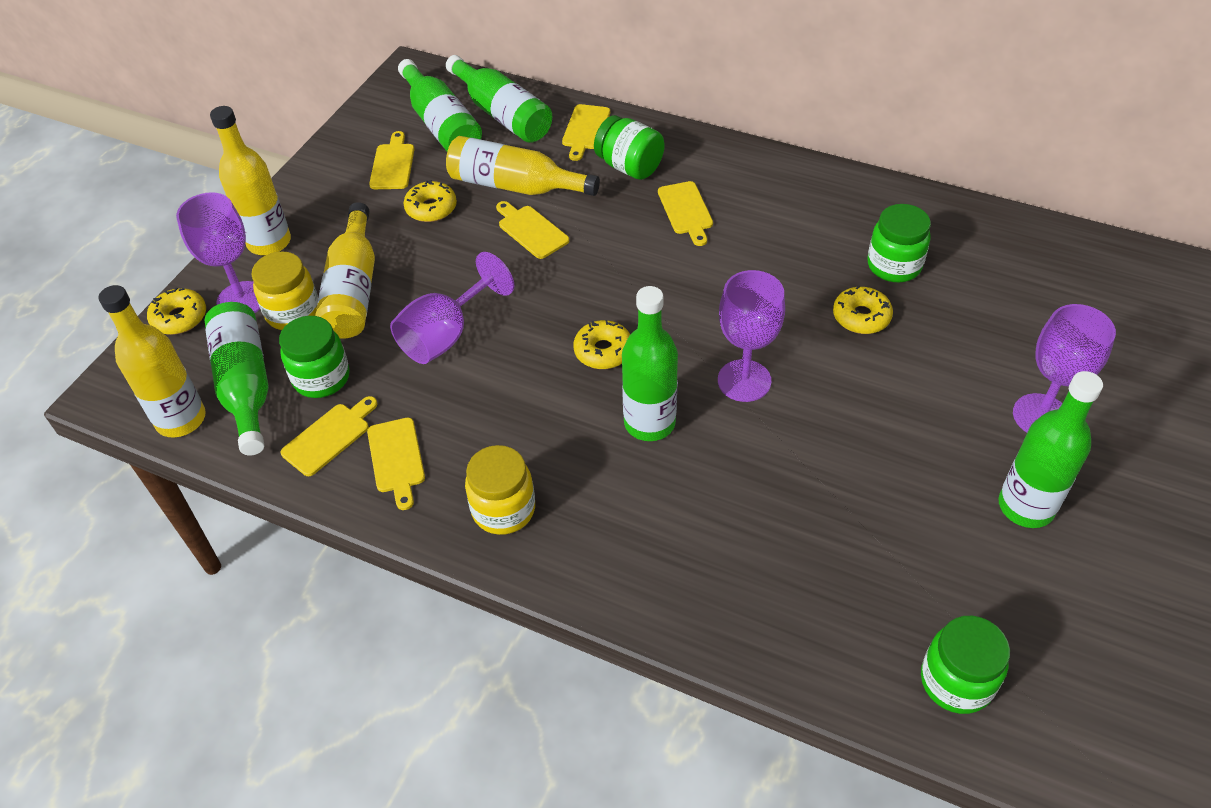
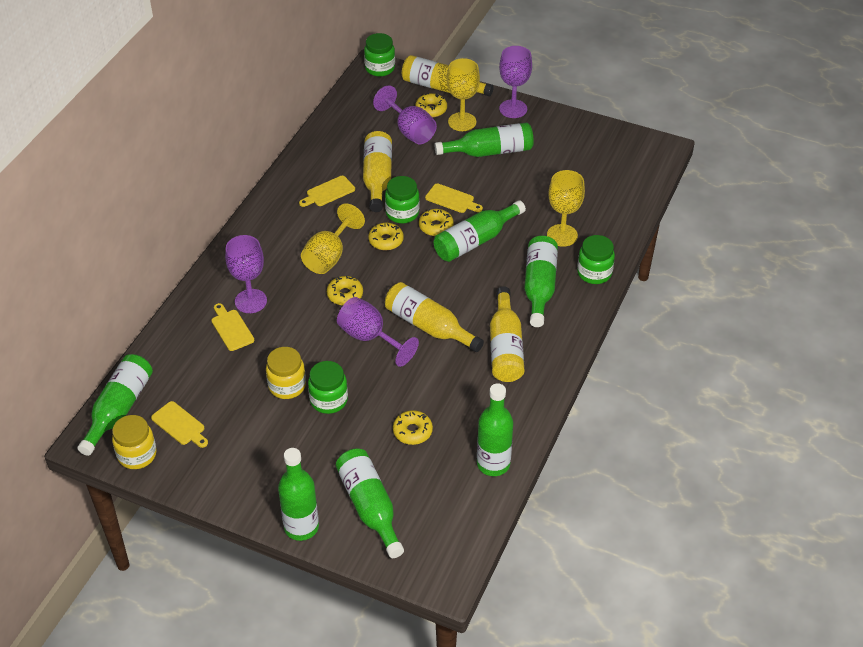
green bottle: 5 -> 7
yellow cutting board: 6 -> 4
yellow donut: 4 -> 5
yellow goblet: 0 -> 3

